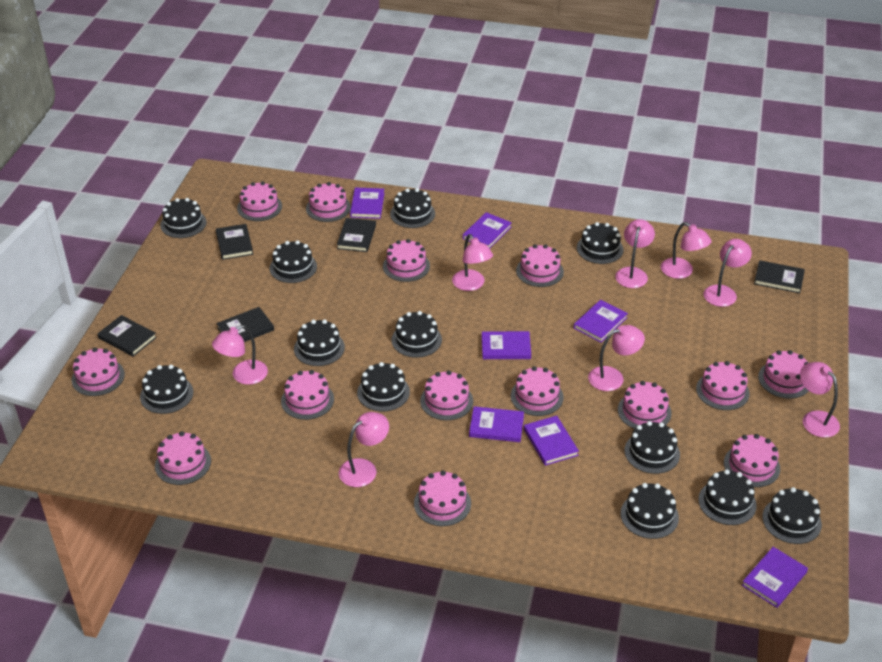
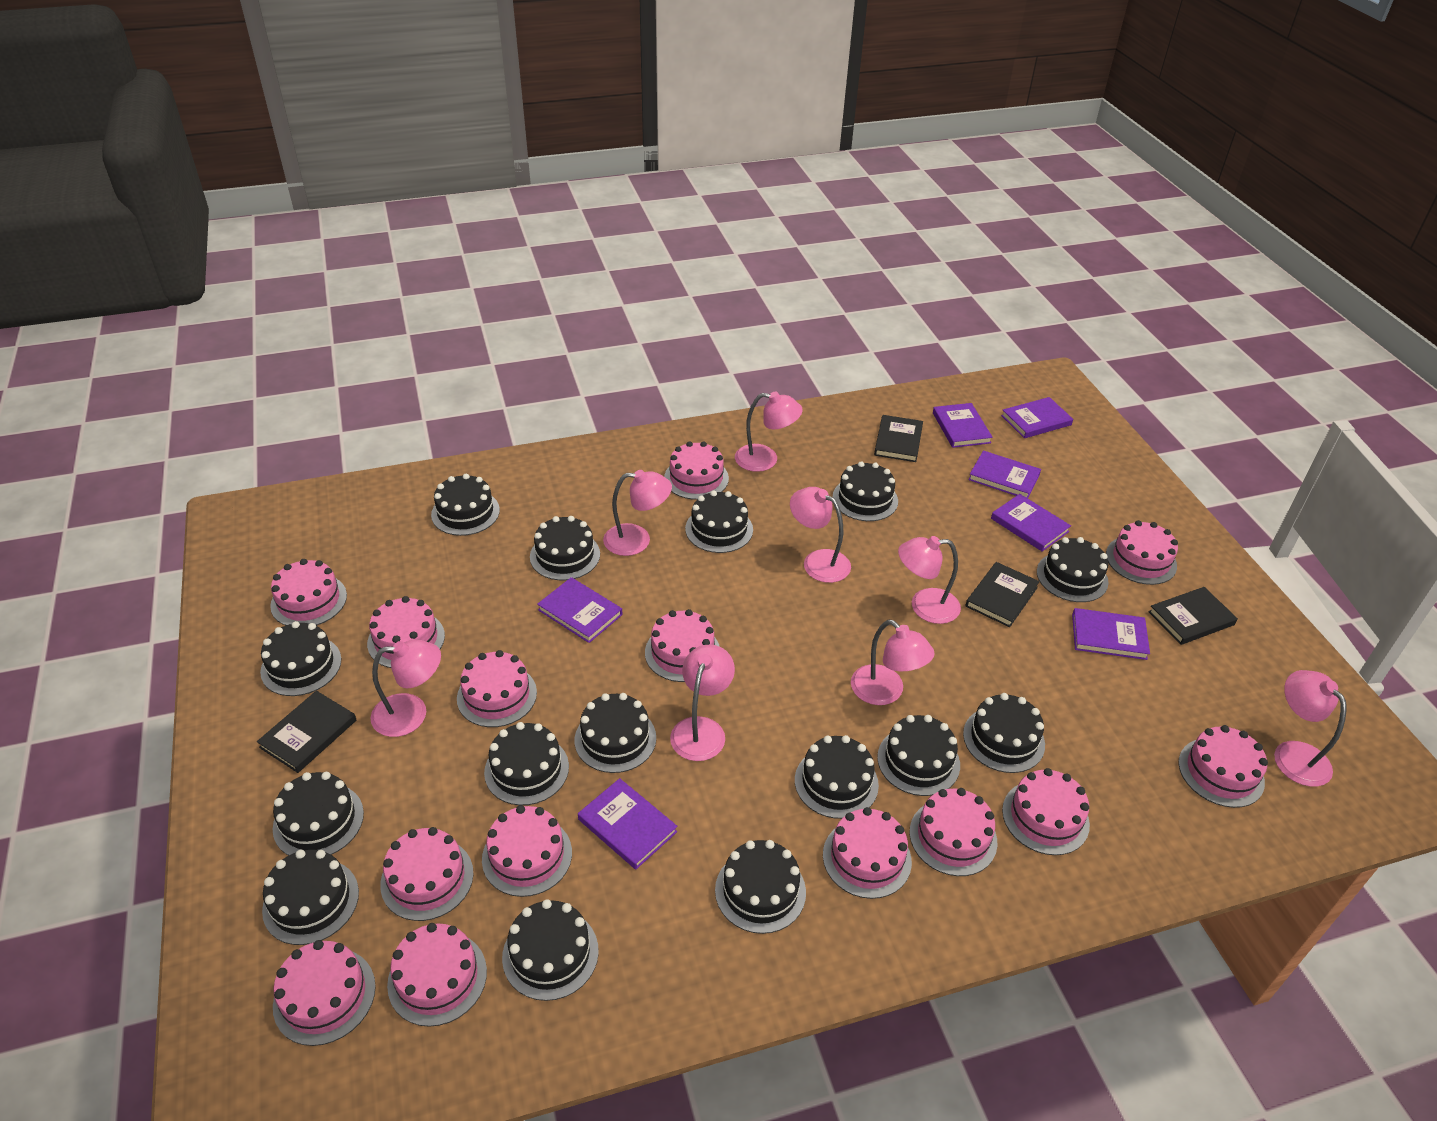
black book: 5 -> 4
black cake: 12 -> 15

